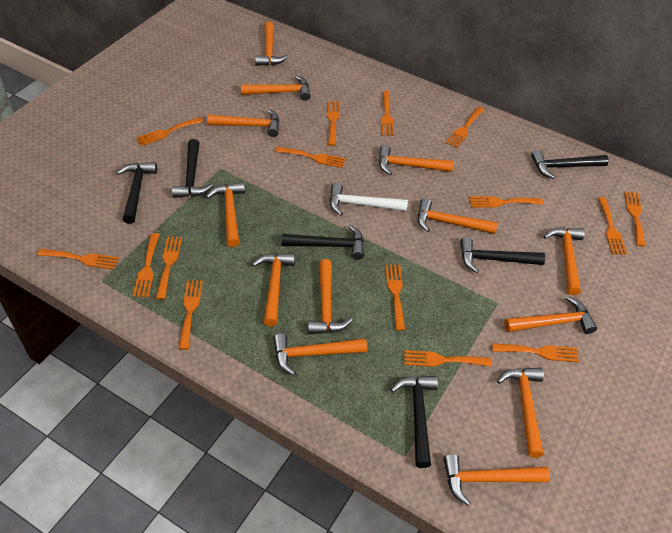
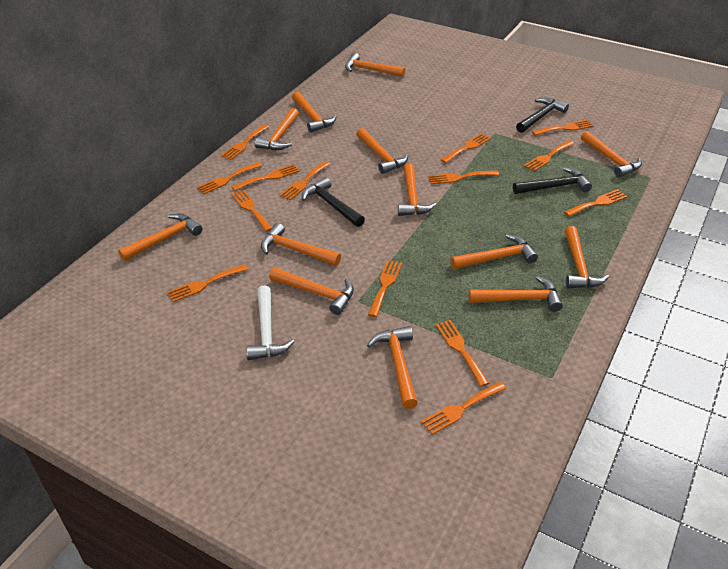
black hammer: 6 -> 3
orange fork: 15 -> 14

